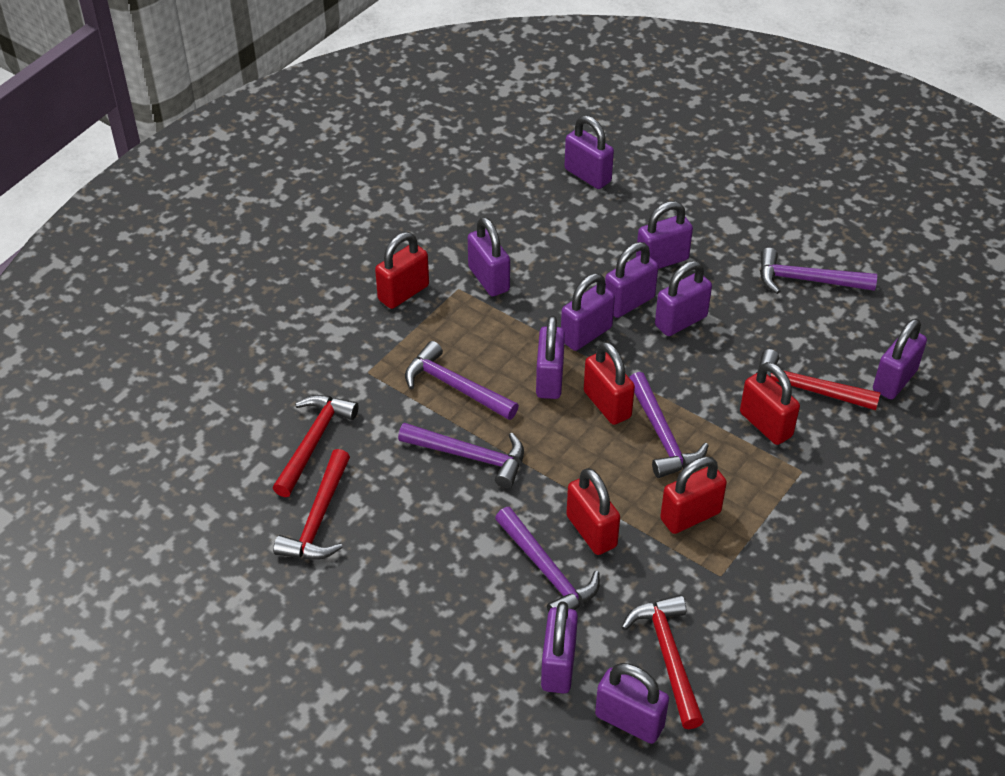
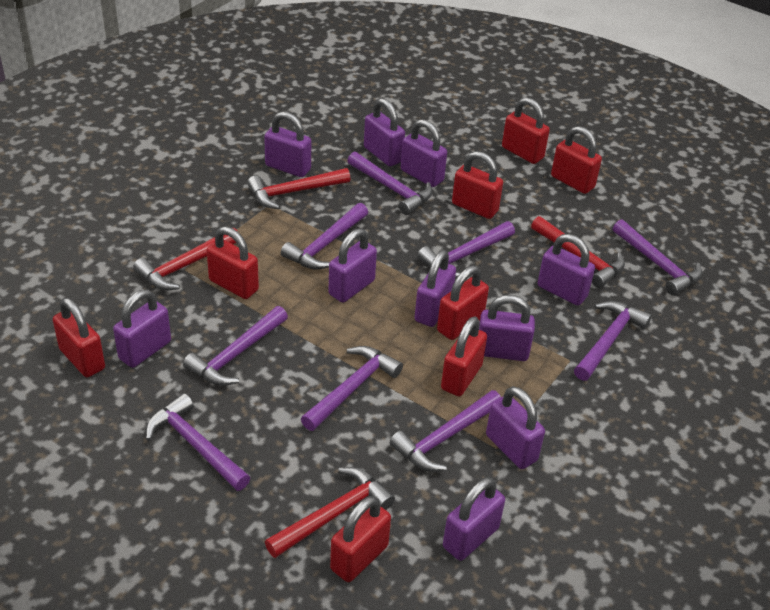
purple hammer: 5 -> 9
red padlock: 5 -> 8

